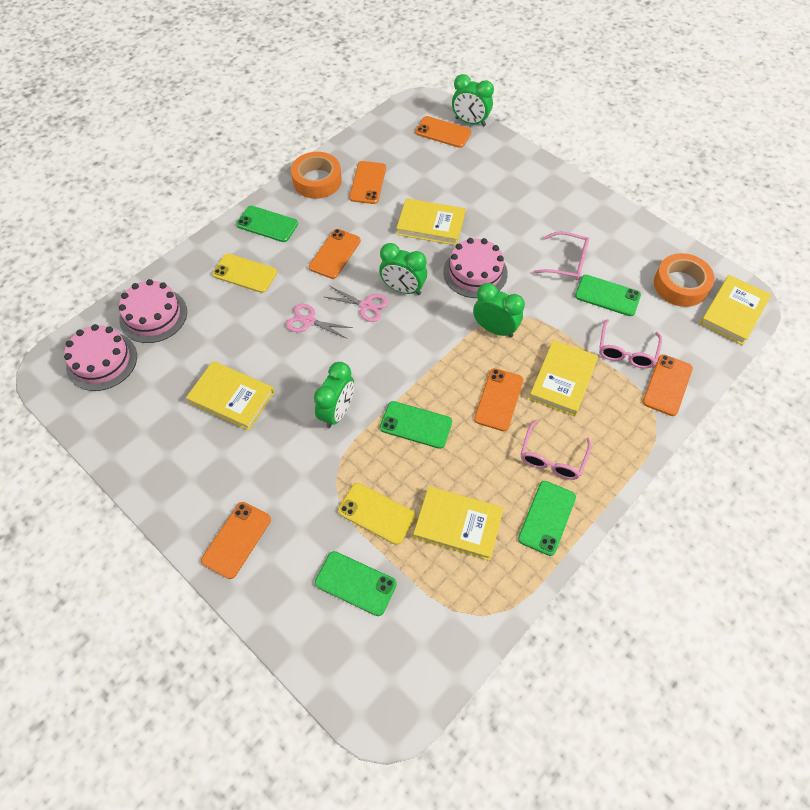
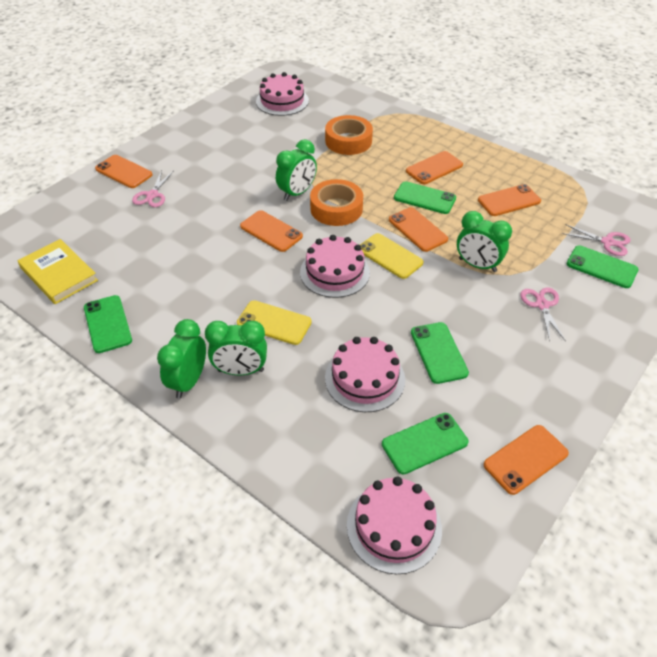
pink cake: 3 -> 4
pink glasses: 3 -> 0
pink scissors: 2 -> 3
yellow book: 5 -> 1

